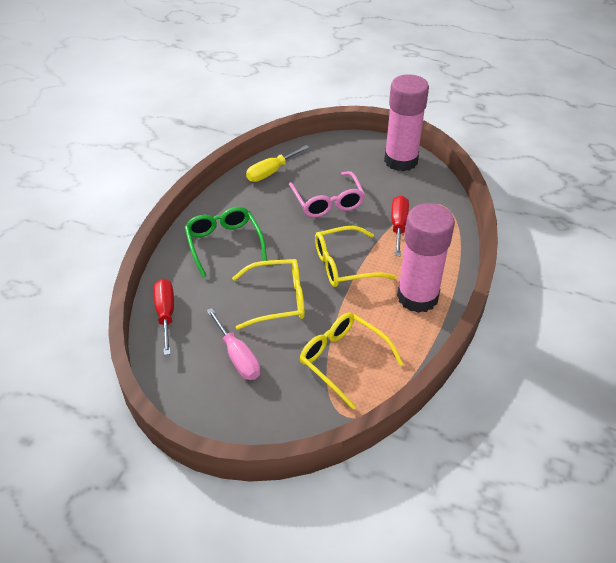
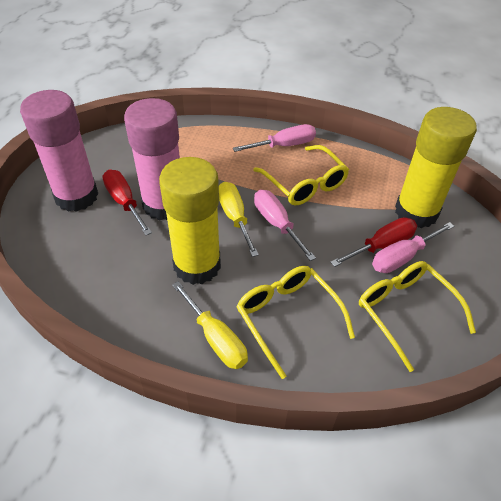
green glasses: 1 -> 0
pink glasses: 1 -> 0
pink screwdriver: 1 -> 3
yellow glue stick: 0 -> 2
yellow screwdriver: 1 -> 2

